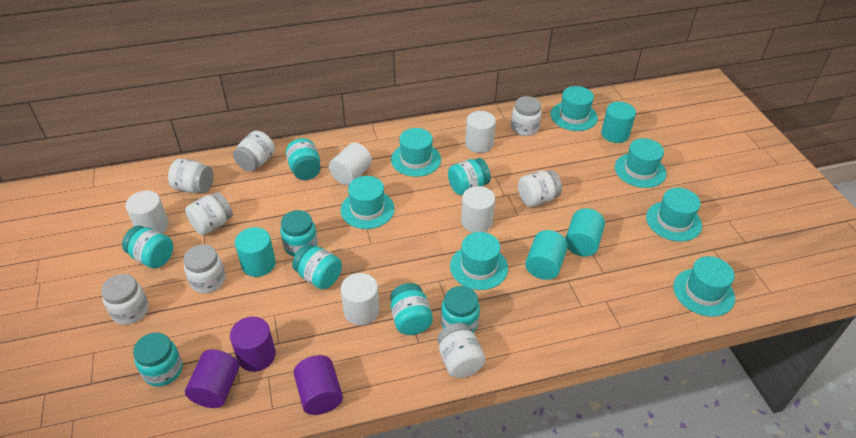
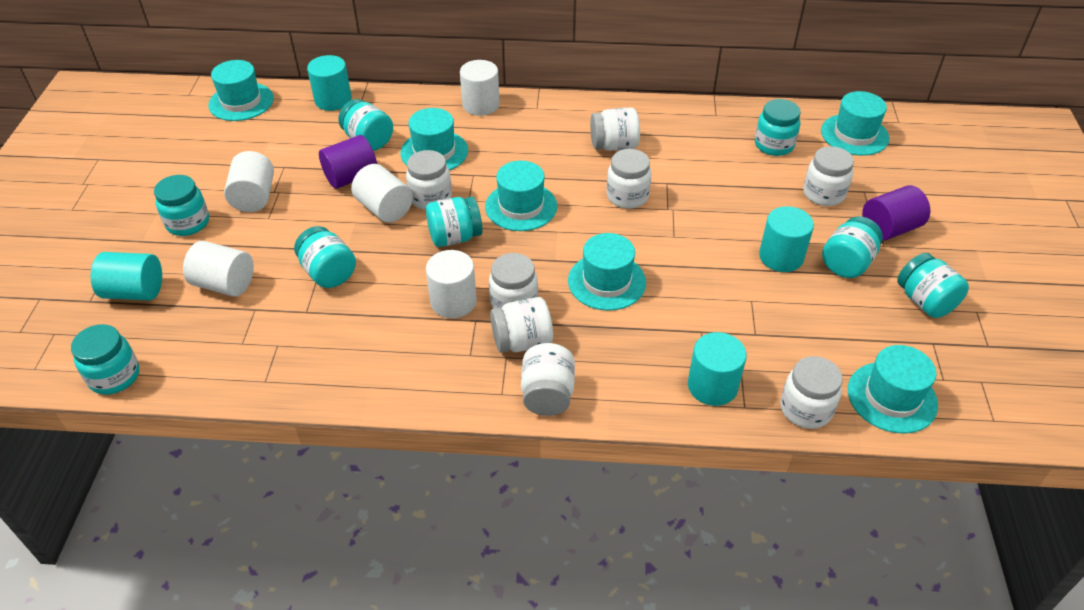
purple cylinder: 3 -> 2
turquoise hat: 7 -> 6

